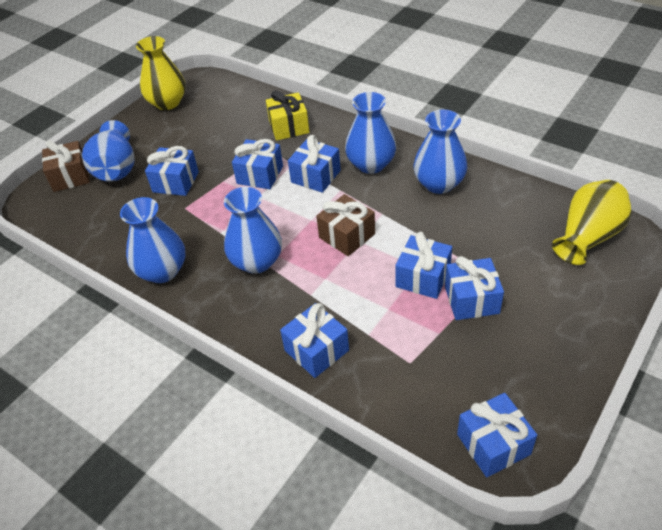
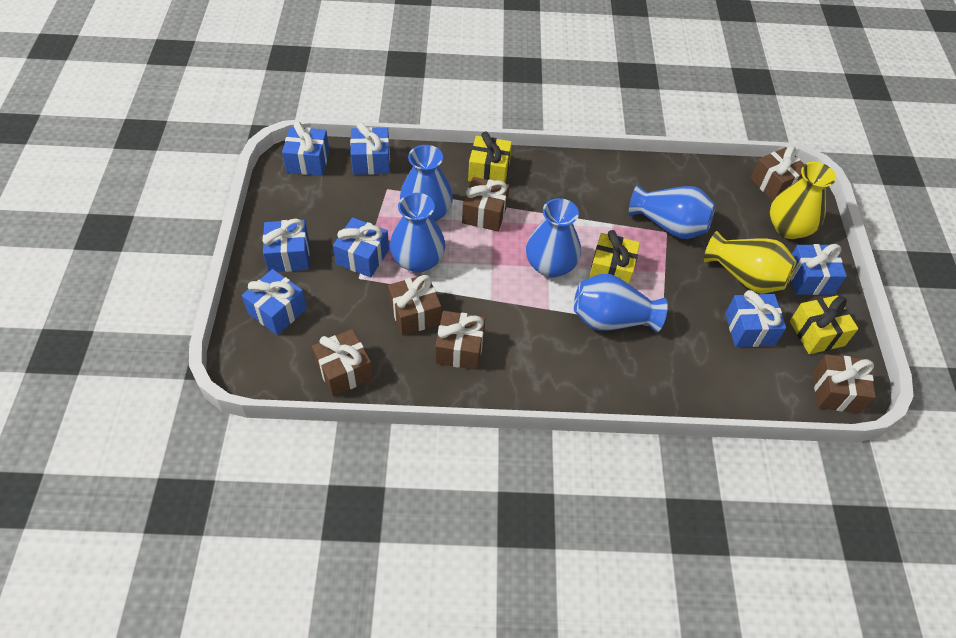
brown gift: 2 -> 6
yellow gift: 1 -> 3

